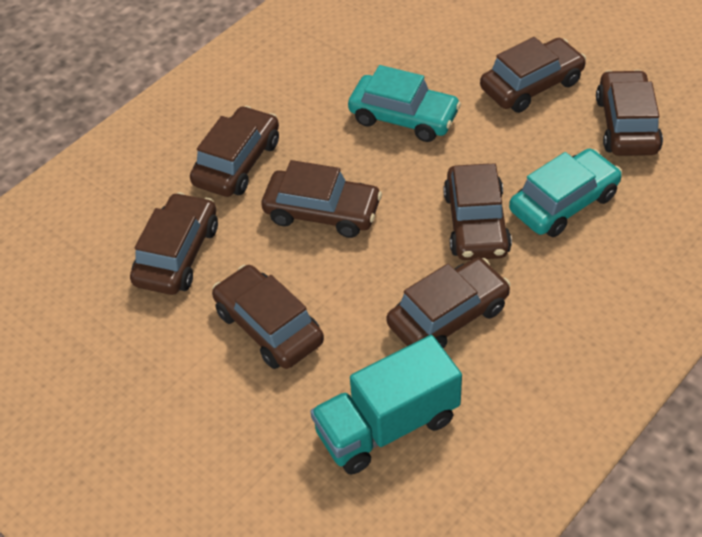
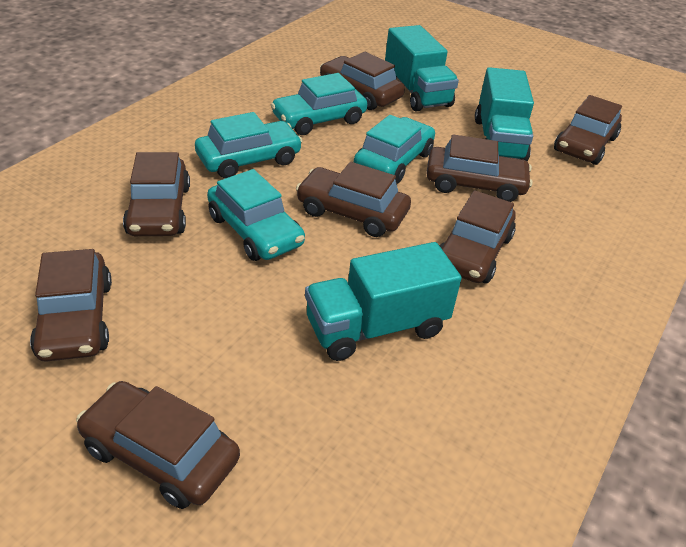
turquoise car: 2 -> 4
turquoise truck: 1 -> 3

